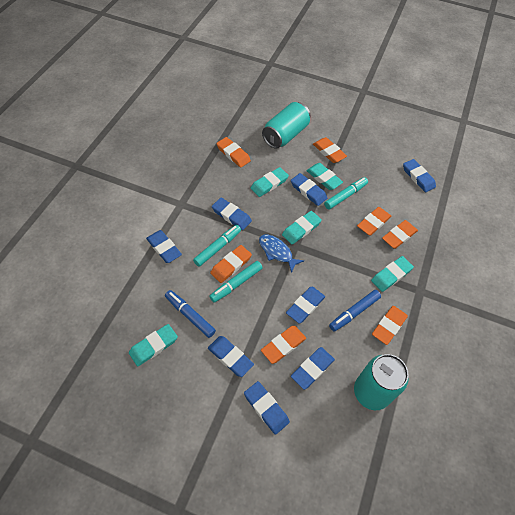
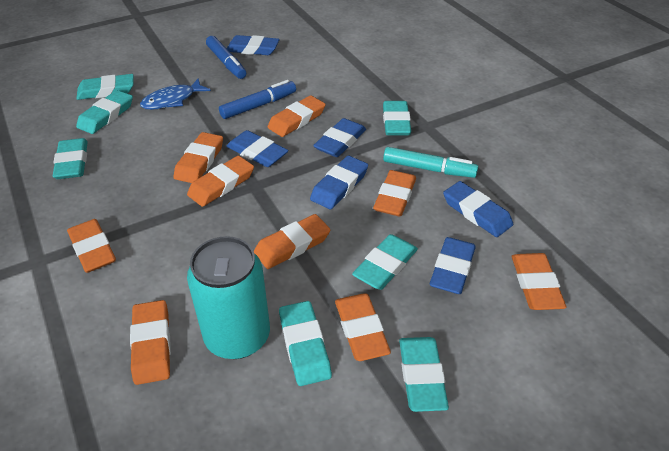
blue eraser: 8 -> 6
orange eraser: 7 -> 9
turquoise can: 2 -> 1
turquoise eraser: 5 -> 7
turquoise marker: 3 -> 1

